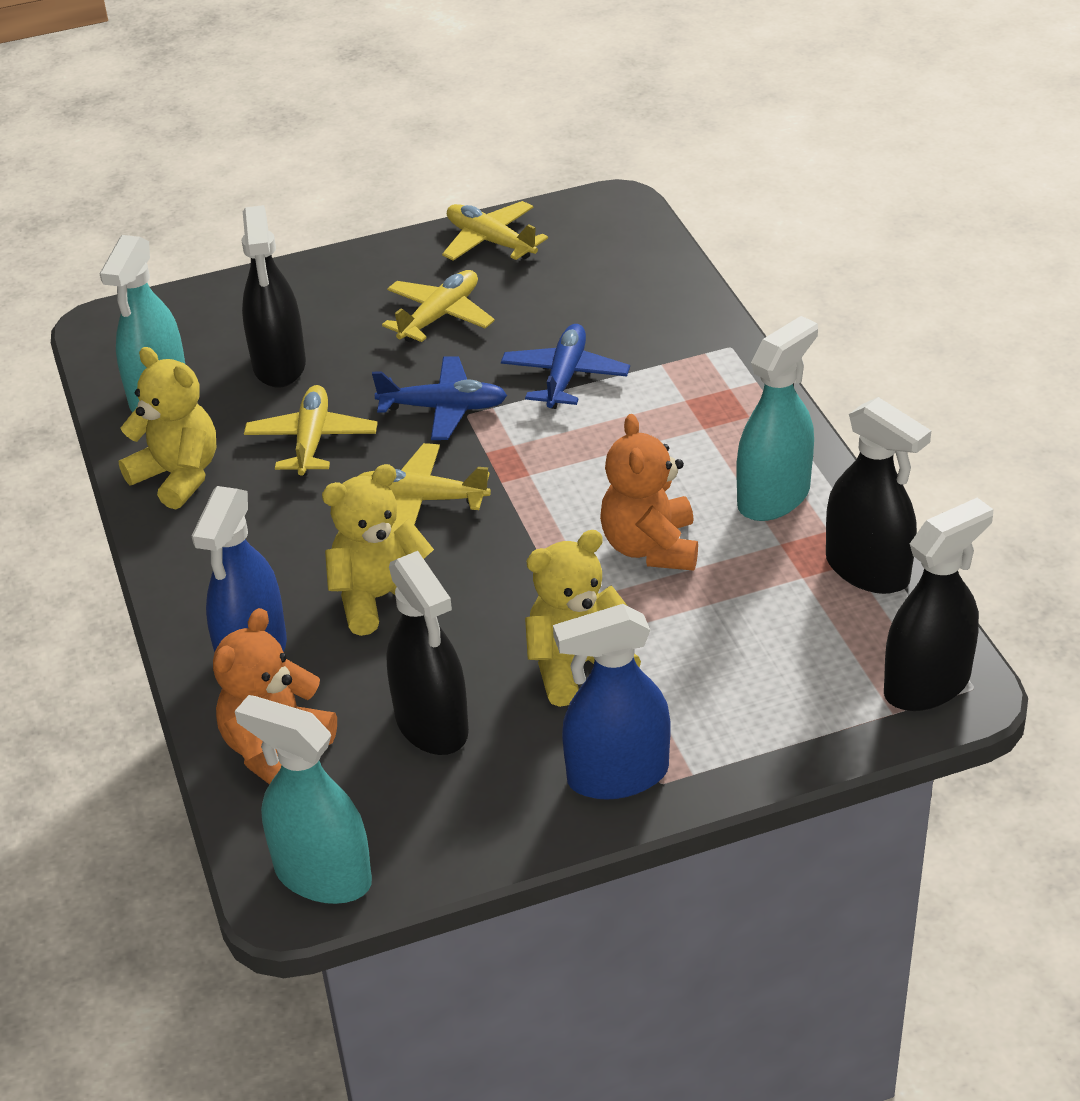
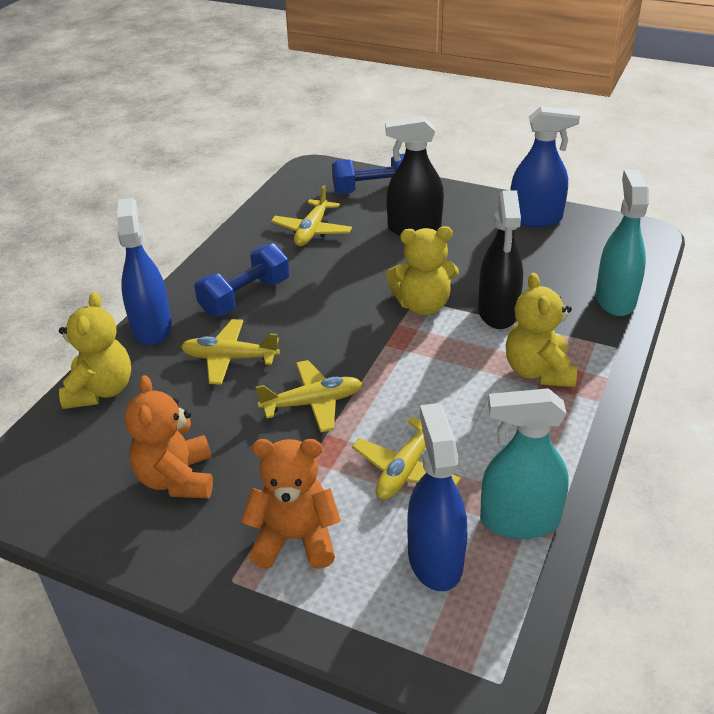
black spray bottle: 4 -> 2
blue dumbbell: 0 -> 2
blue plane: 2 -> 0
blue spray bottle: 2 -> 3
turquoise spray bottle: 3 -> 2

